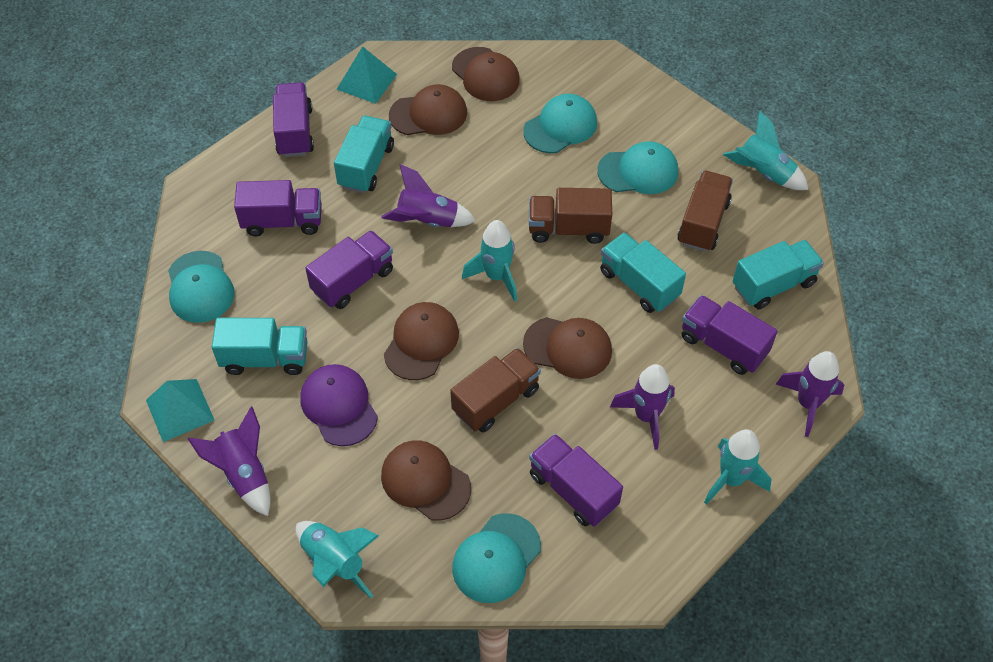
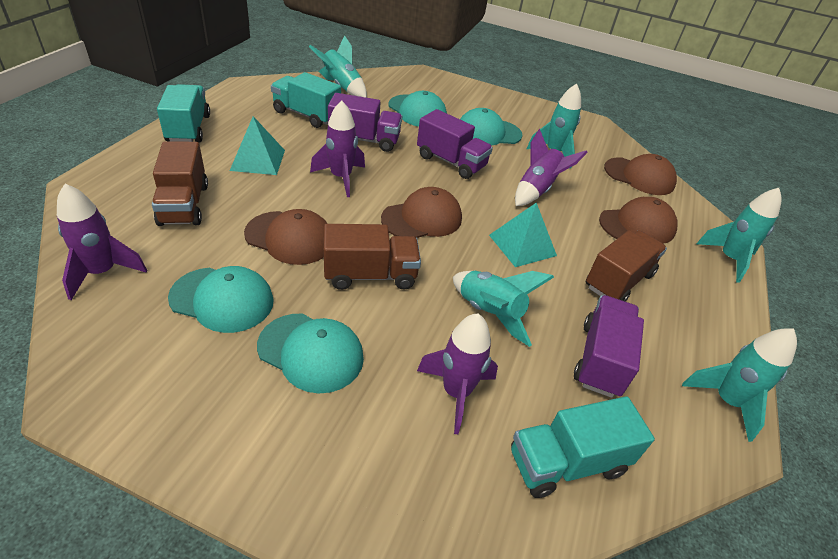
brown cap: 5 -> 4
purple cap: 1 -> 0
purple truck: 5 -> 3
turquoise rocket: 4 -> 5
turquoise truck: 4 -> 3

